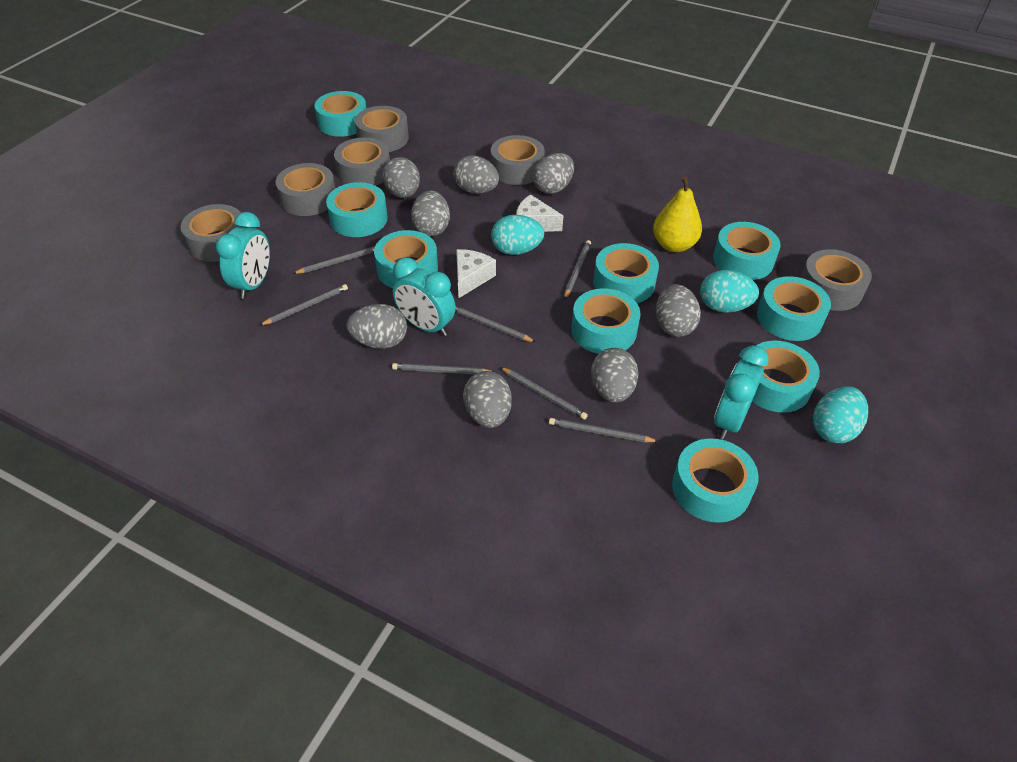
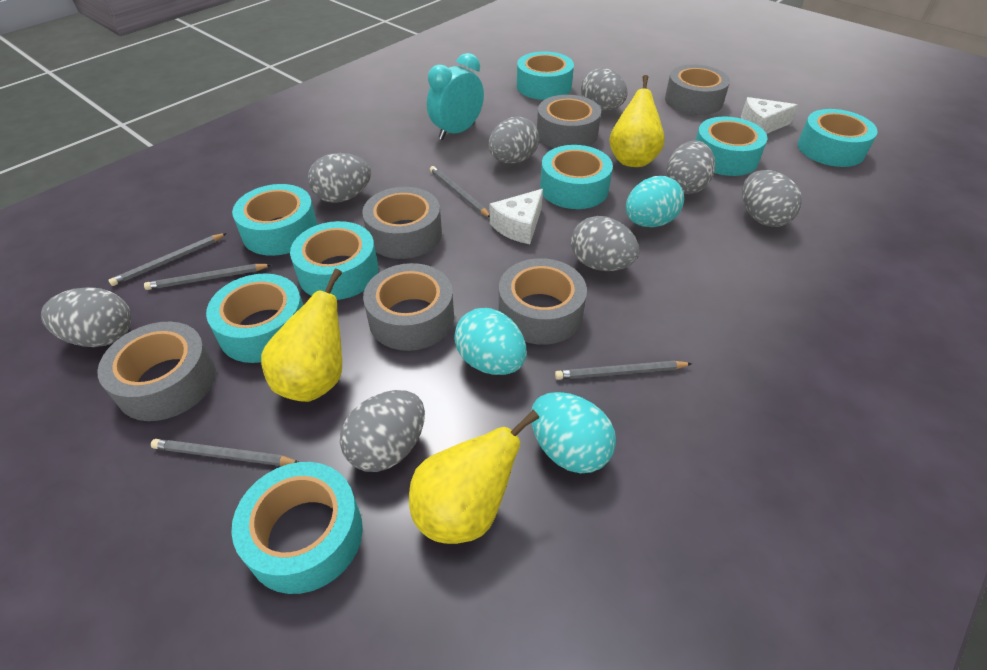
grey pencil: 7 -> 5
turquoise clock: 3 -> 1
turquoise tape: 9 -> 8
yellow pear: 1 -> 3

